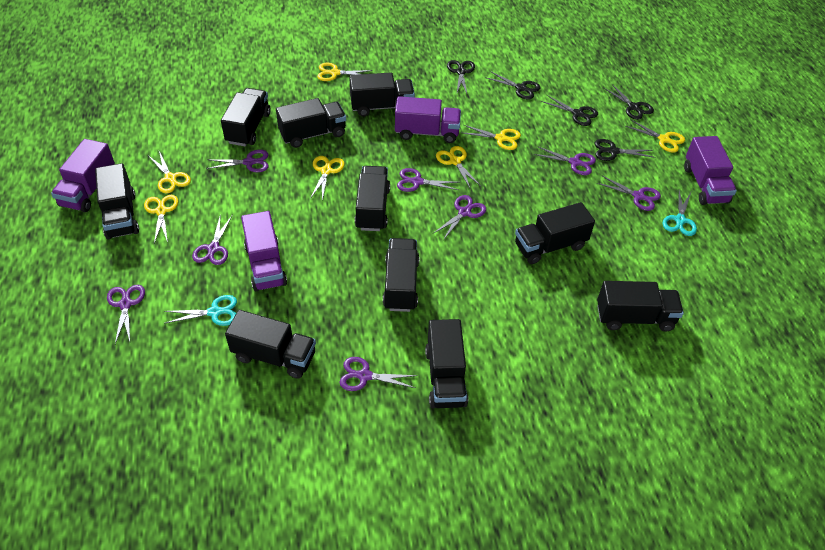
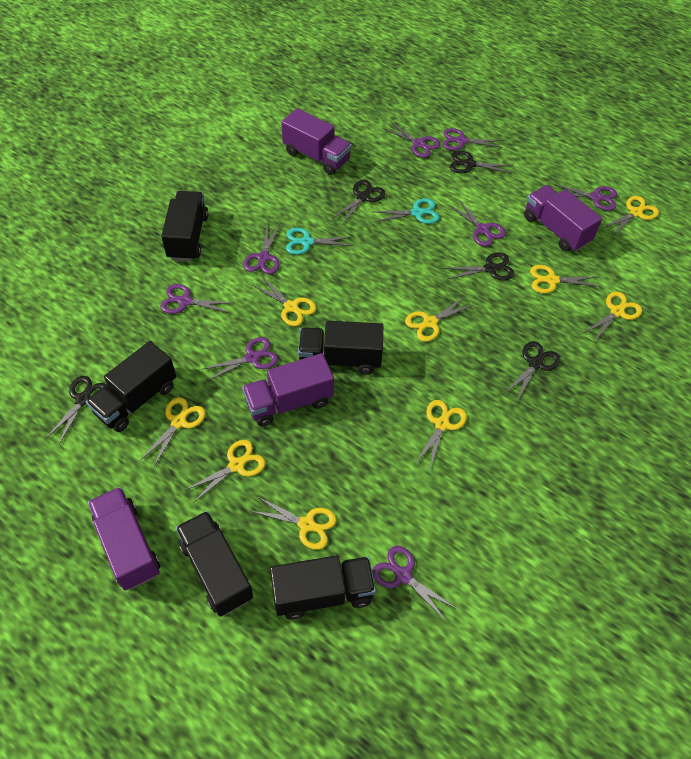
black truck: 10 -> 5
yellow scissors: 7 -> 9

